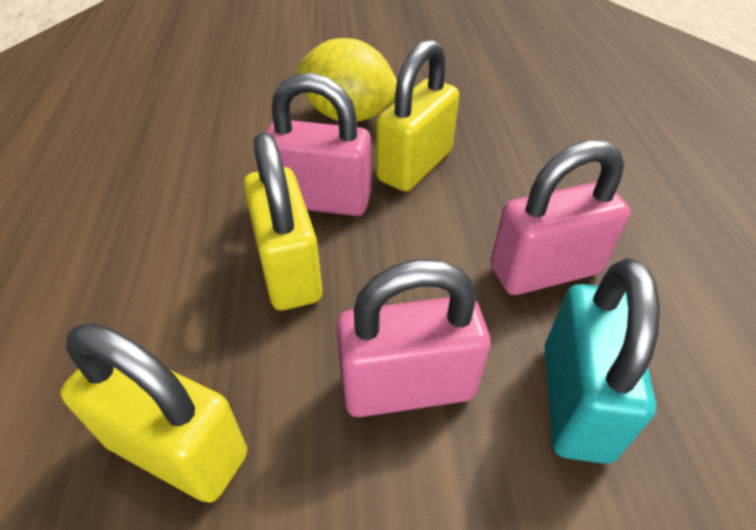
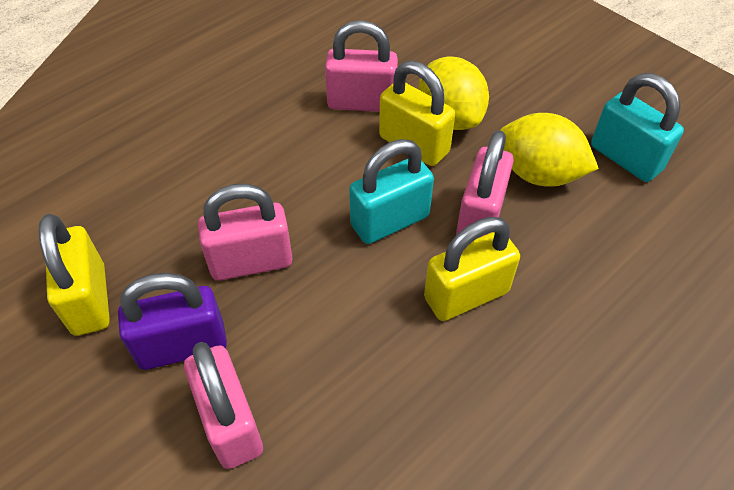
pink padlock: 3 -> 4
purple padlock: 0 -> 1
turquoise padlock: 1 -> 2
yellow lemon: 1 -> 2

